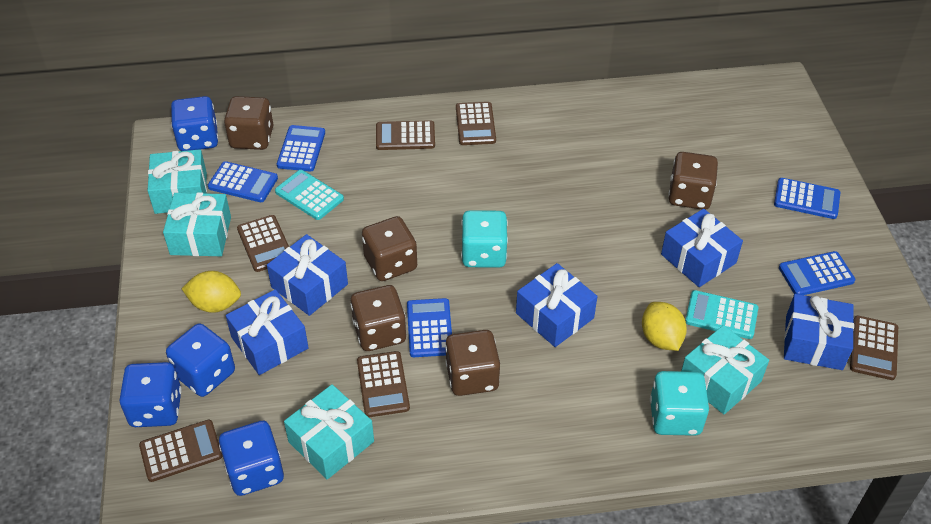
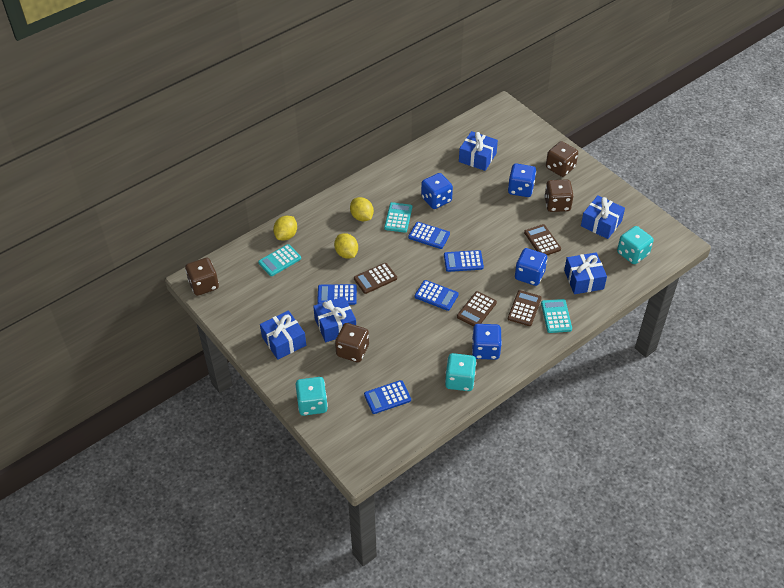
brown calculator: 6 -> 4
brown dice: 5 -> 4
turquoise calculator: 2 -> 3
turquoise dice: 2 -> 3
turquoise gift: 4 -> 0
yellow lemon: 2 -> 3

